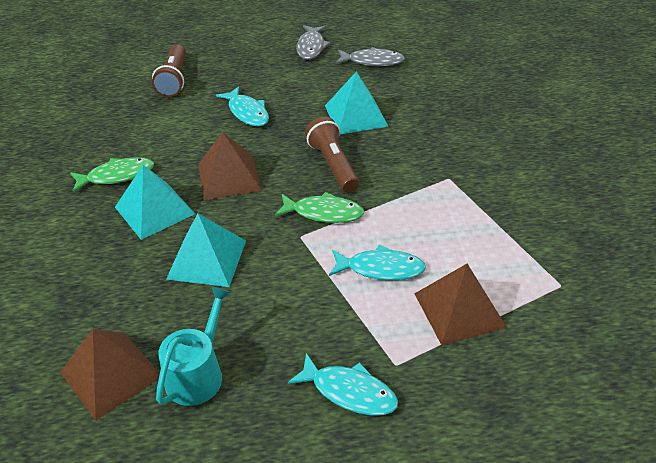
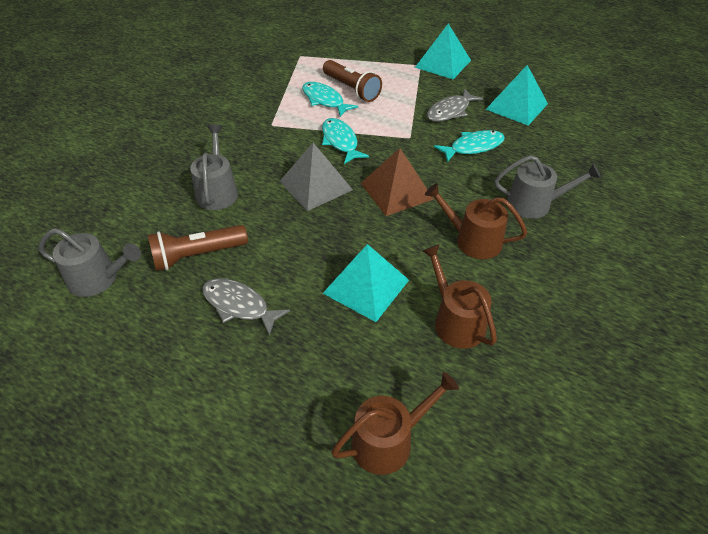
brown pyramid: 3 -> 1
brown watering can: 0 -> 3
green fish: 2 -> 0
grey pyramid: 0 -> 1
grey watering can: 0 -> 3
turquoise watering can: 1 -> 0

